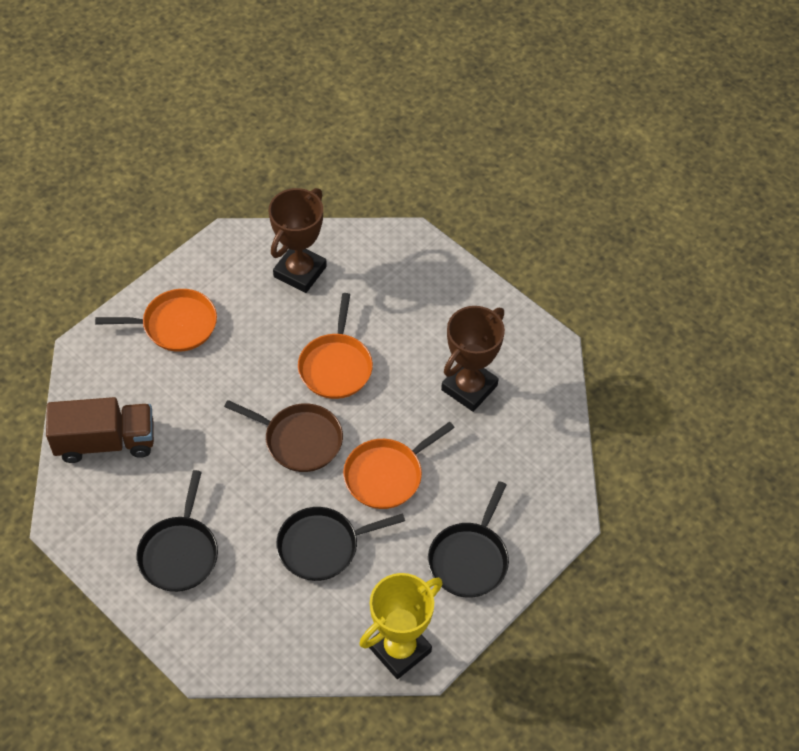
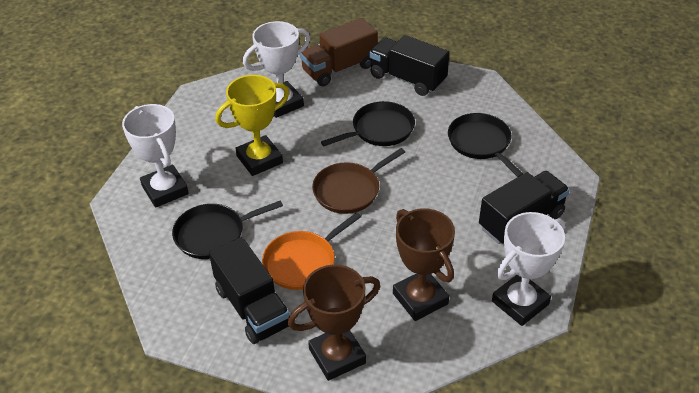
black truck: 0 -> 3
orange pan: 3 -> 1
white trophy: 0 -> 3

